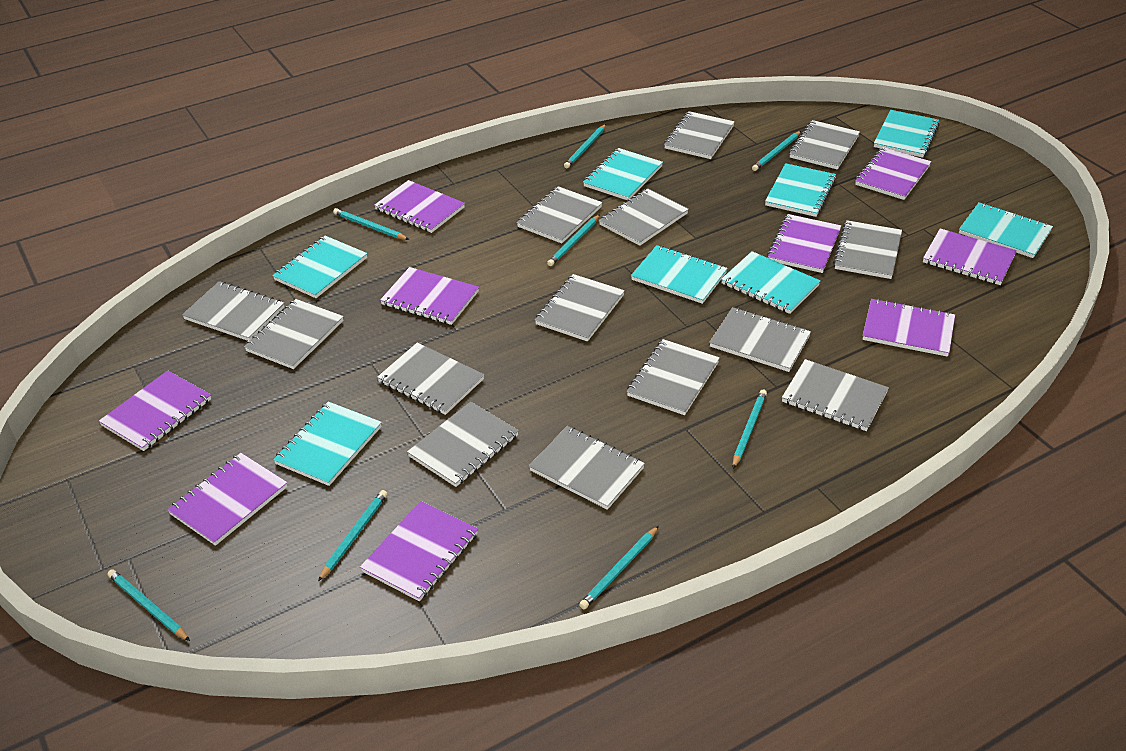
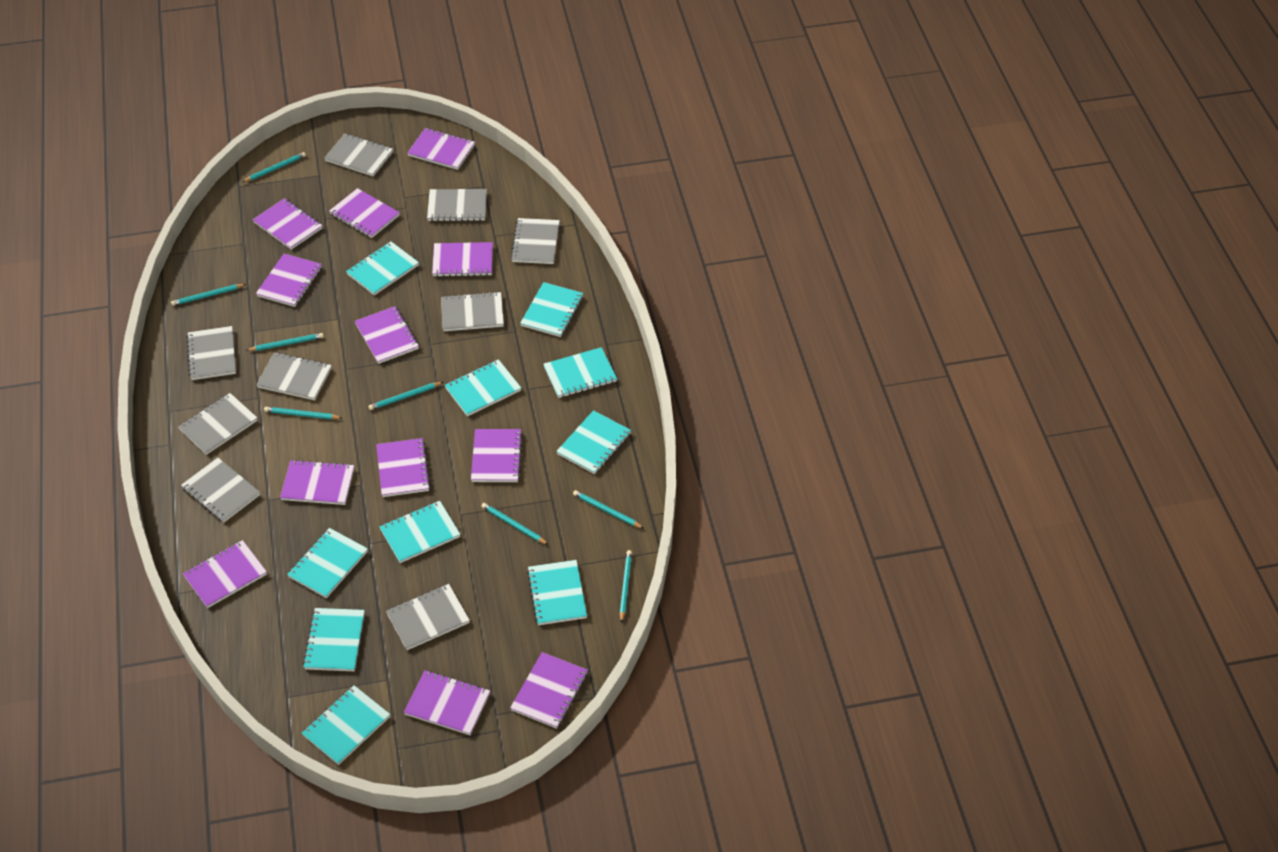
grey notebook: 14 -> 9
purple notebook: 9 -> 12
turquoise notebook: 8 -> 10

